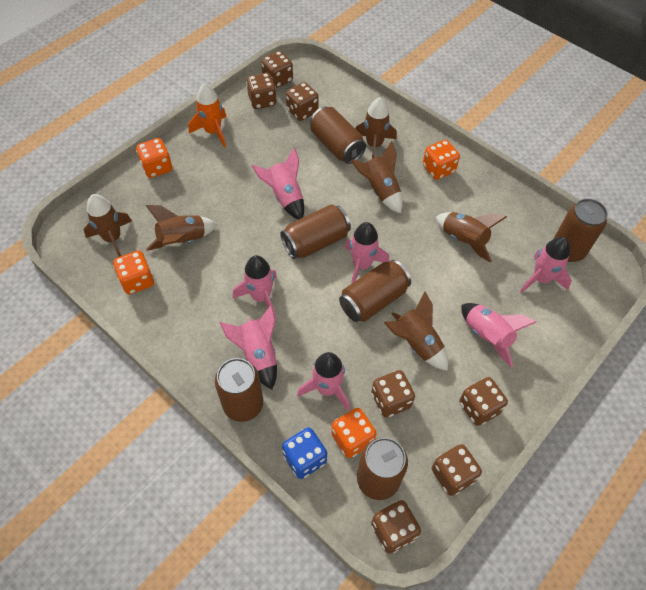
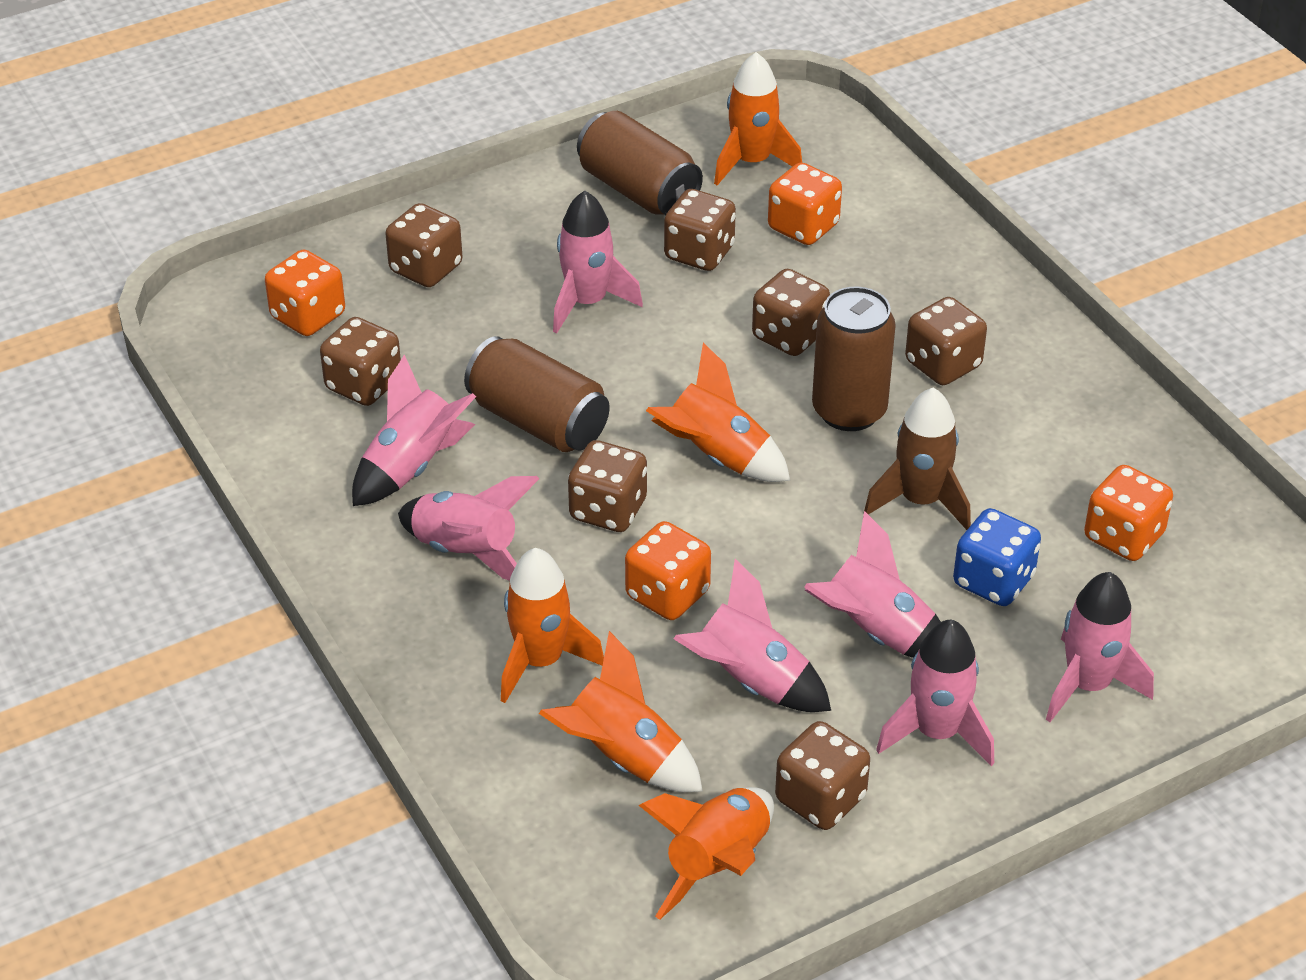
brown can: 6 -> 3
brown rocket: 6 -> 1
orange rocket: 1 -> 5

